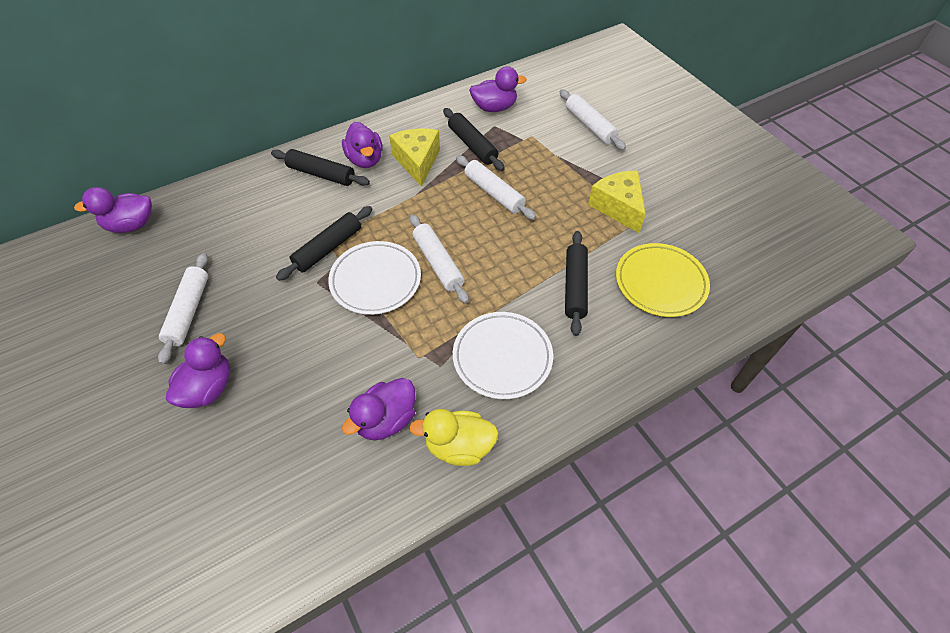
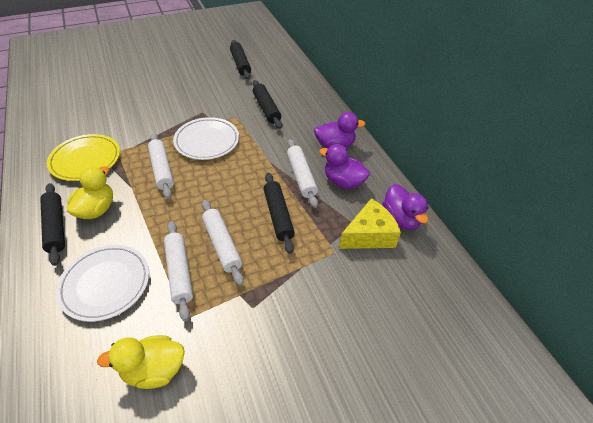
purple duck: 5 -> 3
yellow cheese: 2 -> 1
yellow duck: 1 -> 2

